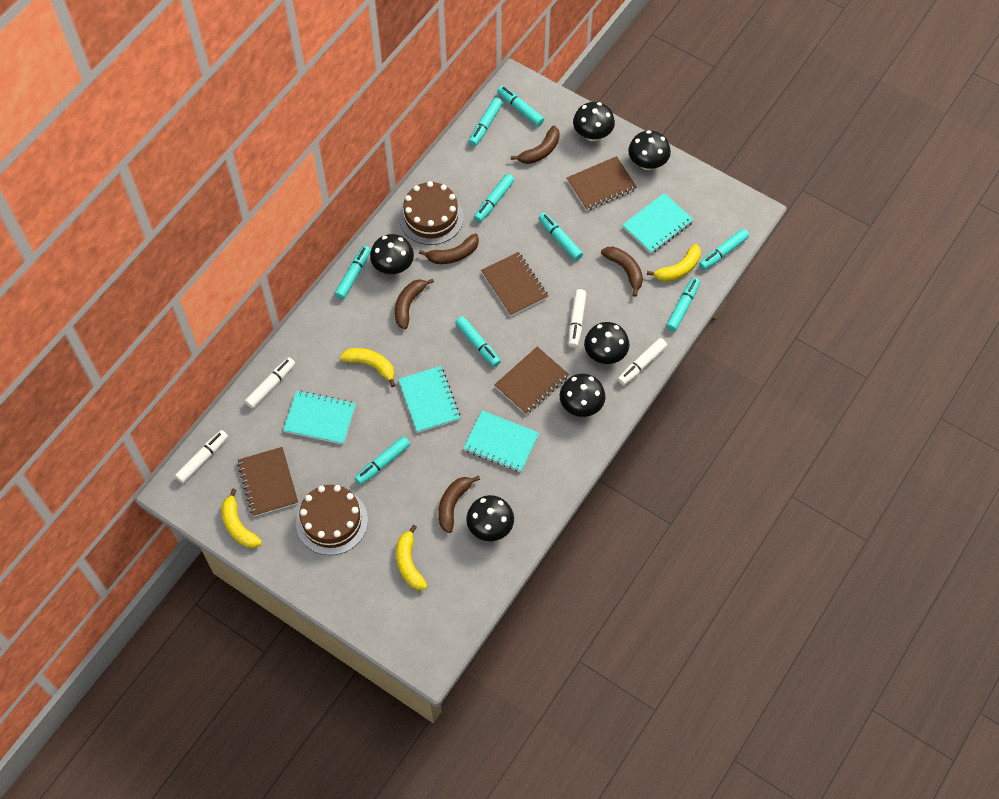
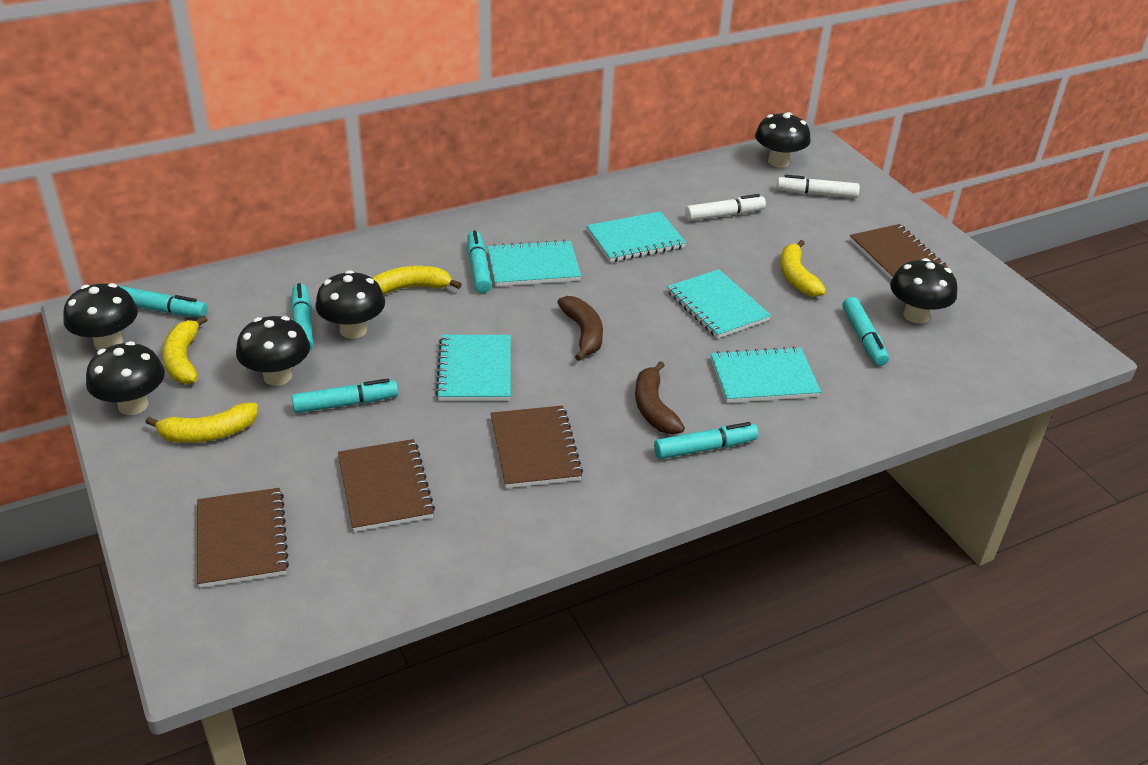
brown banana: 5 -> 2
brown cake: 2 -> 0
turquoise marker: 9 -> 6
turquoise notebook: 4 -> 5
white marker: 4 -> 2

